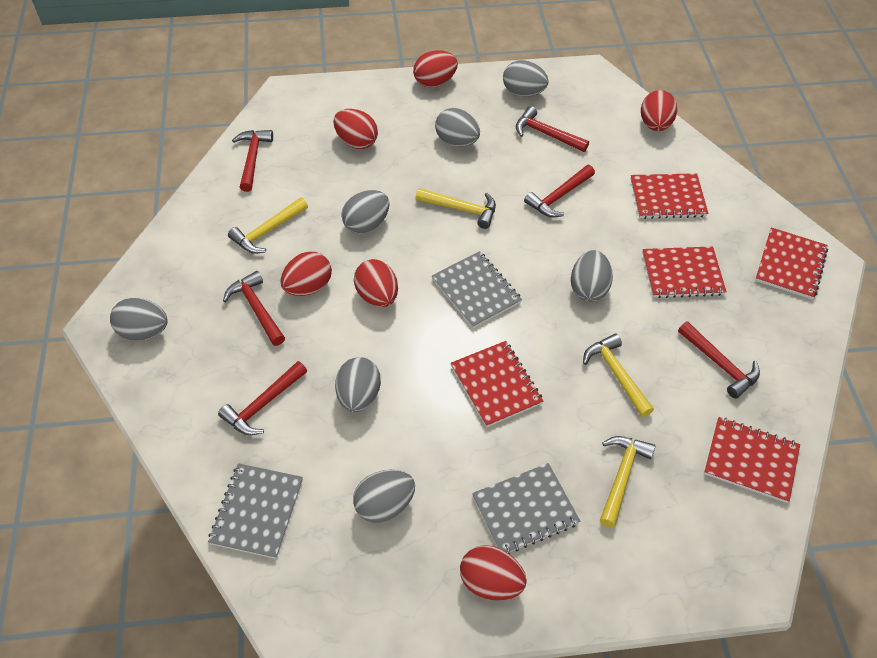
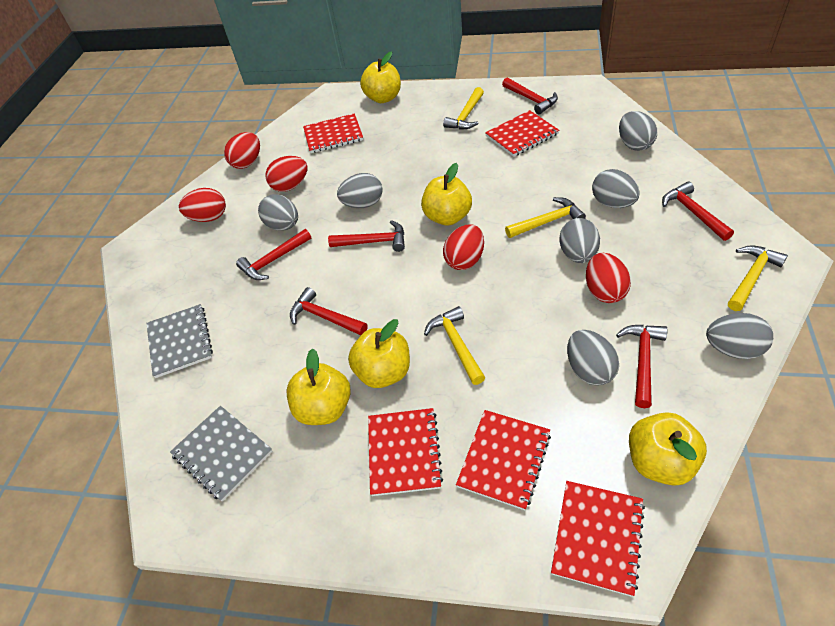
grey notebook: 3 -> 2
red egg: 6 -> 5
yellow apple: 0 -> 5

